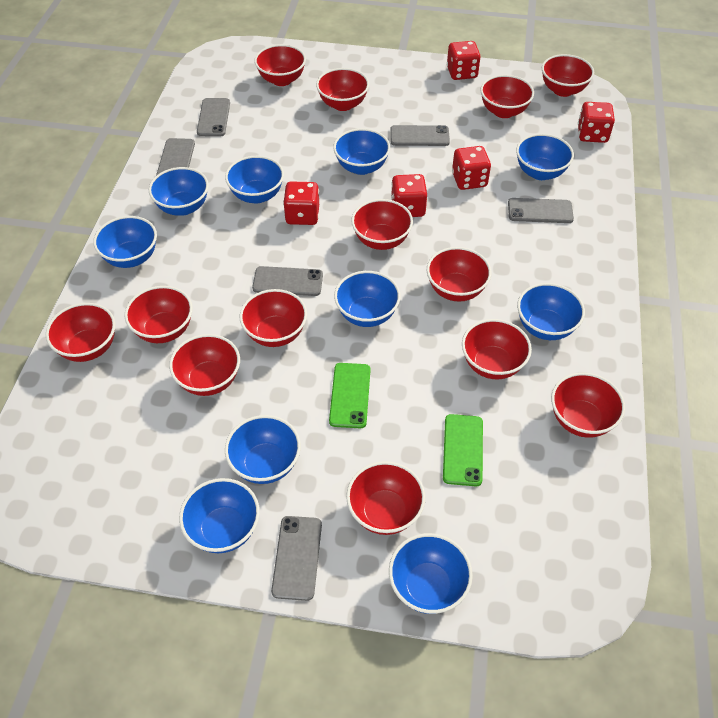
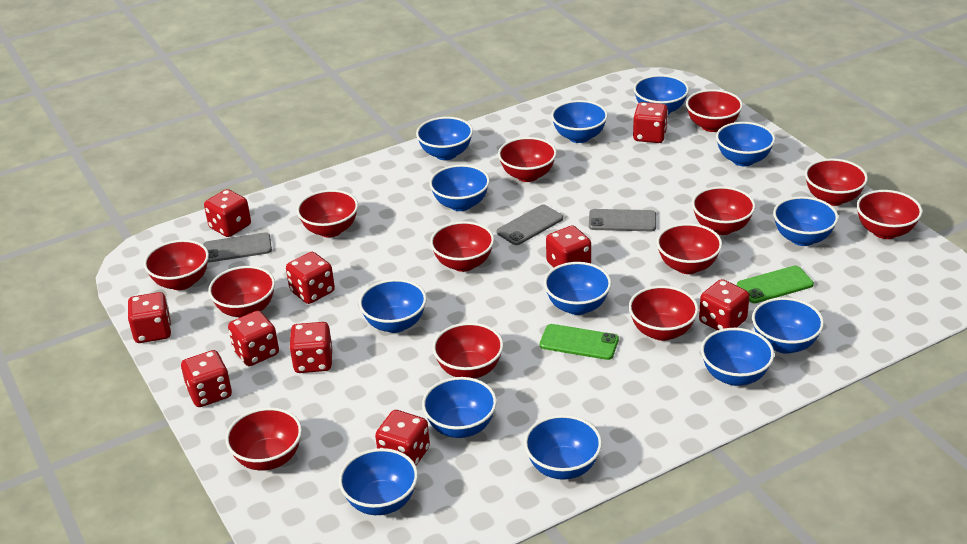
blue bowl: 10 -> 13
grey phone: 6 -> 3
red dice: 5 -> 10

